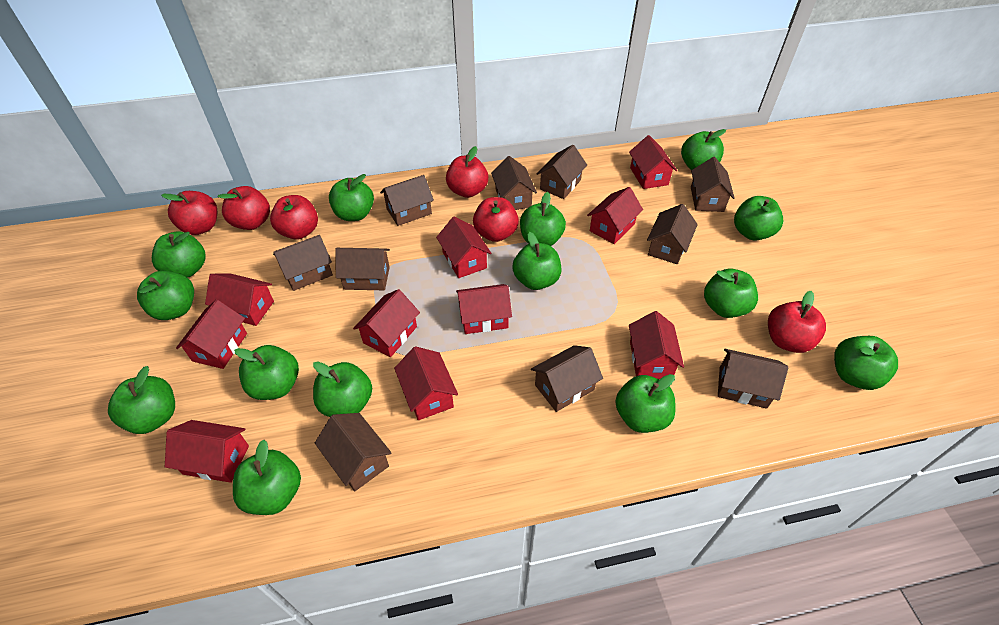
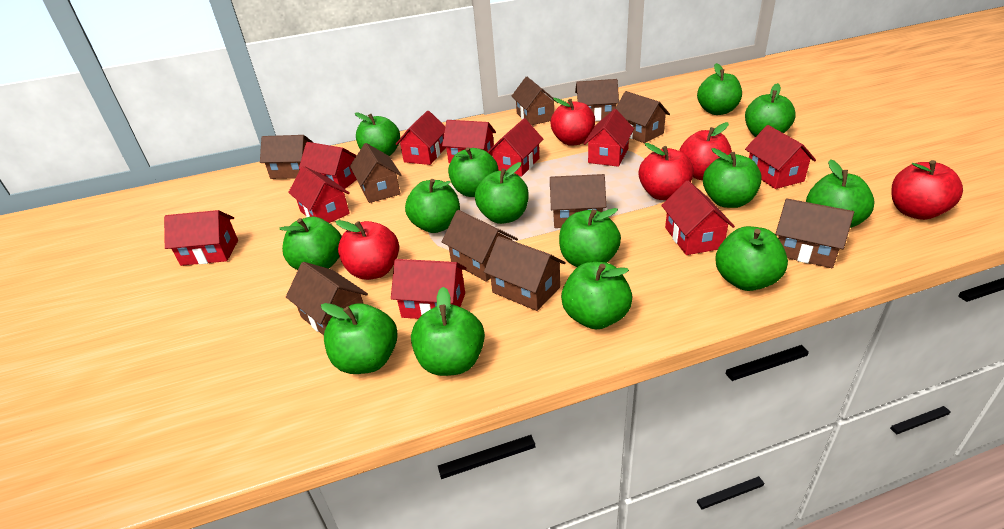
red apple: 6 -> 5

